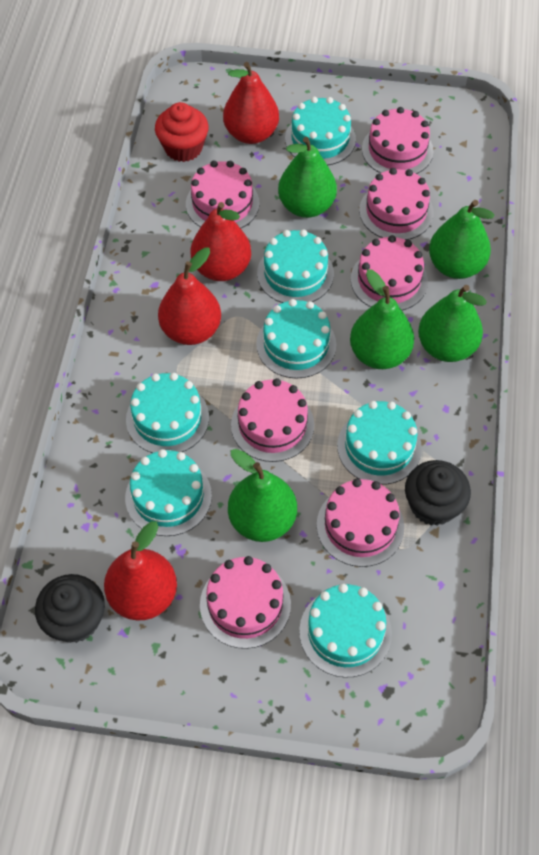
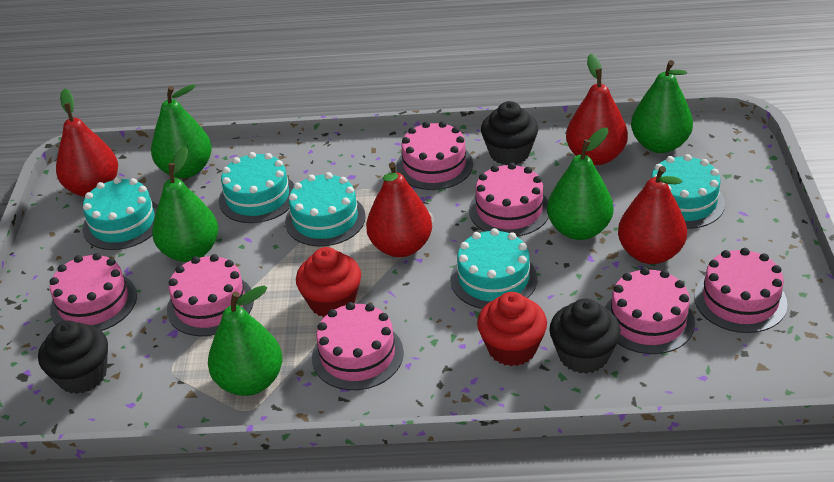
black cupcake: 2 -> 3
red cupcake: 1 -> 2
turquoise cake: 7 -> 5

